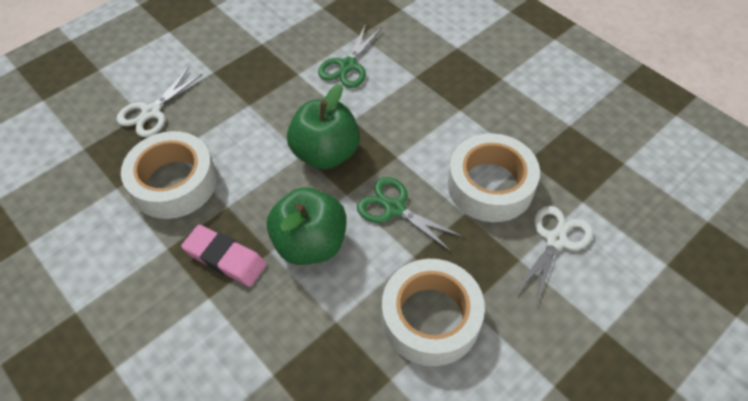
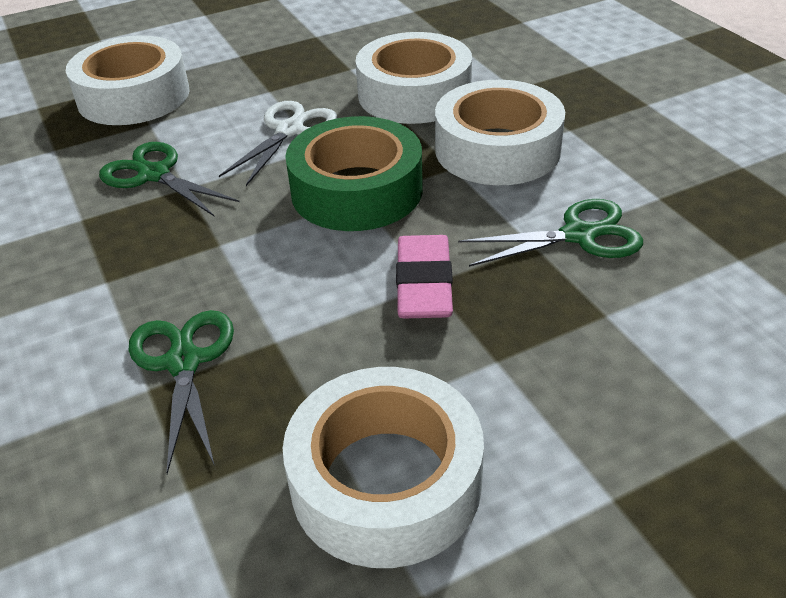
green apple: 2 -> 0
green scissors: 2 -> 3
green tape: 0 -> 1
white scissors: 2 -> 1
white tape: 3 -> 4

